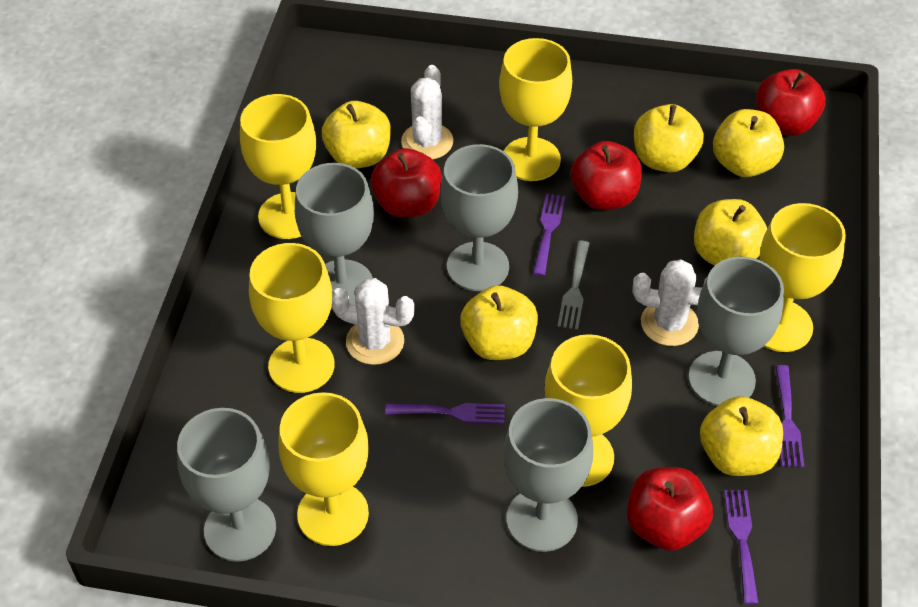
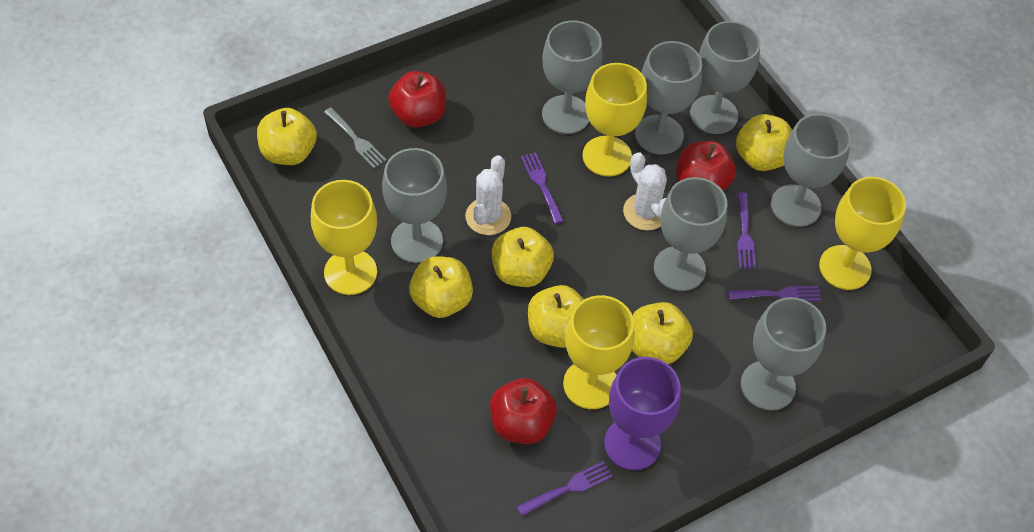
grey goblet: 5 -> 7
purple goblet: 0 -> 1
red apple: 4 -> 3
white cactus: 3 -> 2
yellow goblet: 6 -> 4

